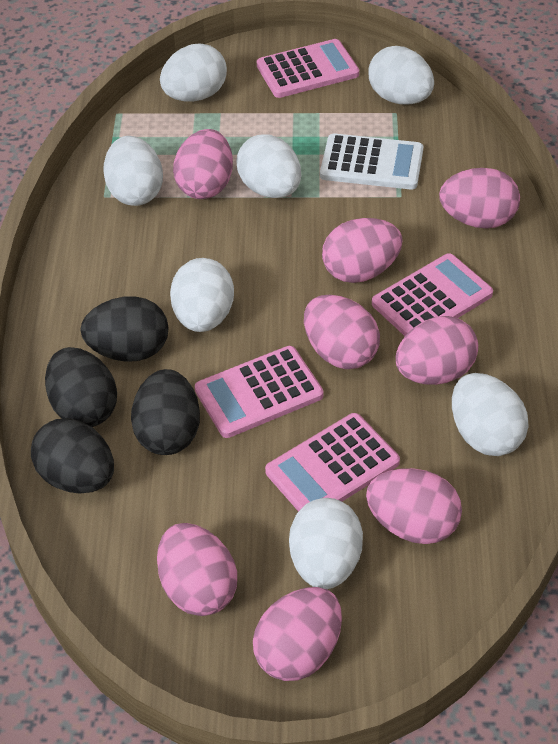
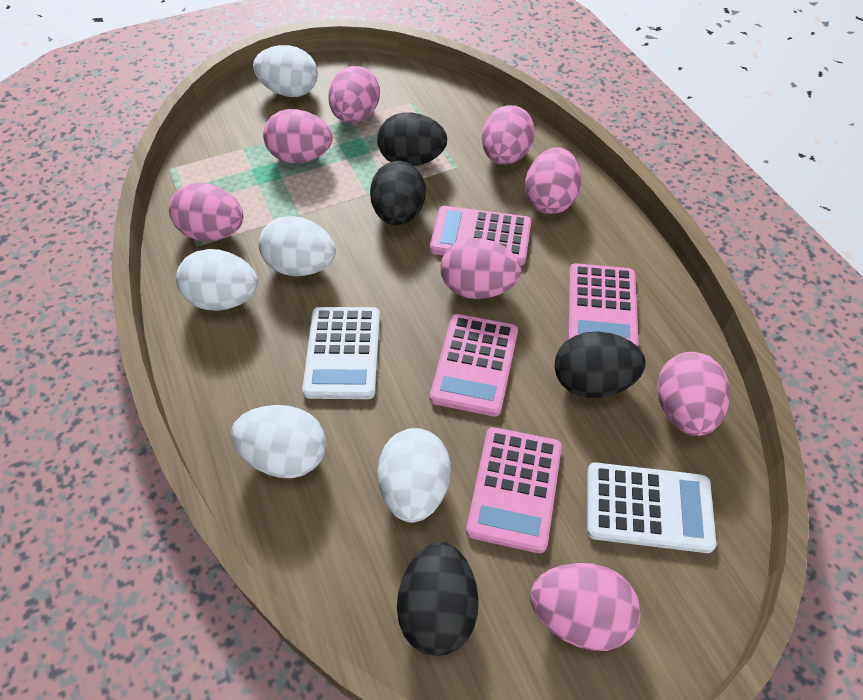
white calculator: 1 -> 2
white egg: 7 -> 5

